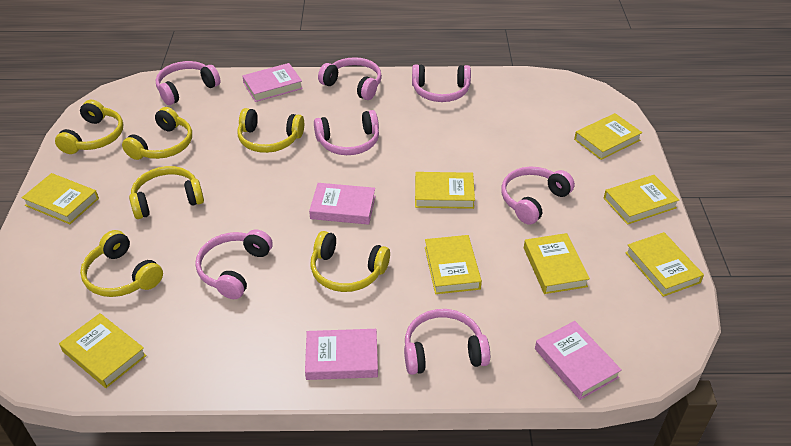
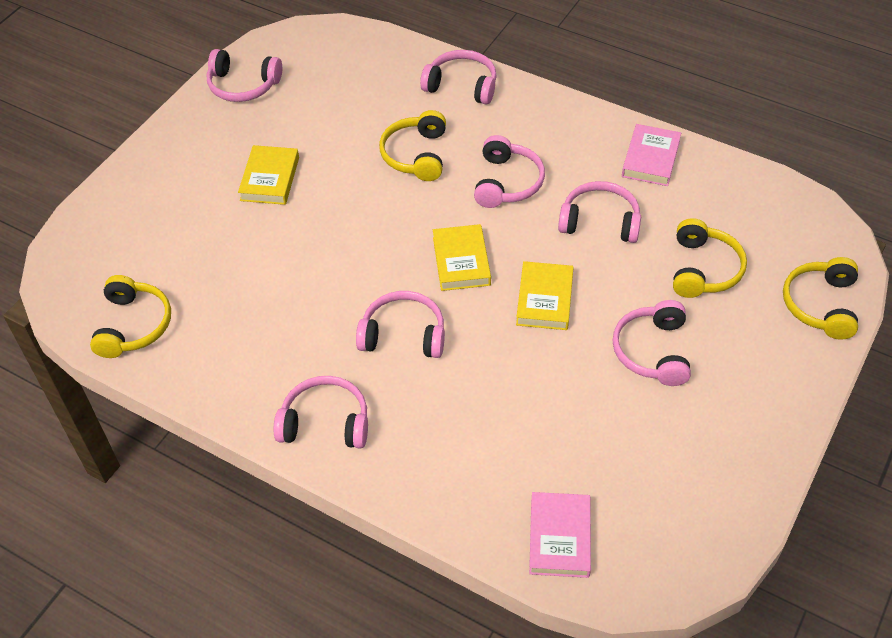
pink book: 4 -> 2
yellow book: 8 -> 3
yellow headphones: 6 -> 4

